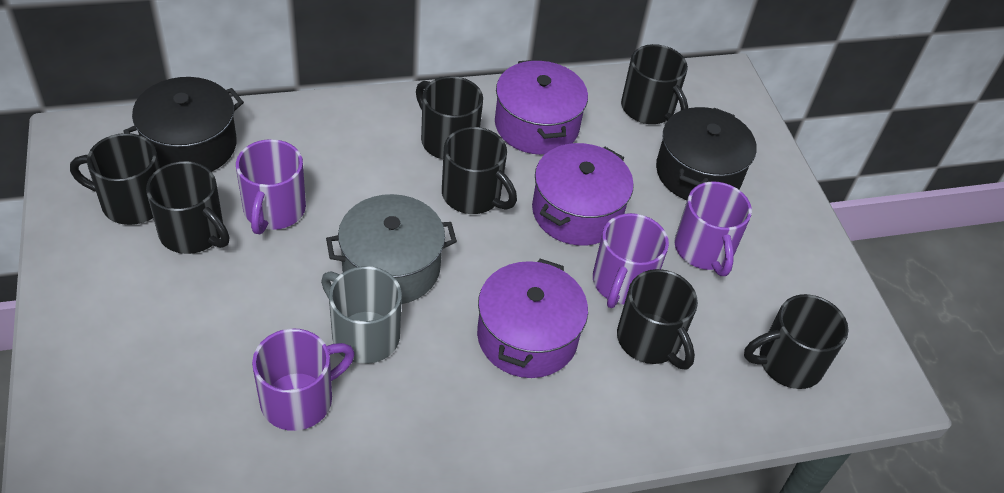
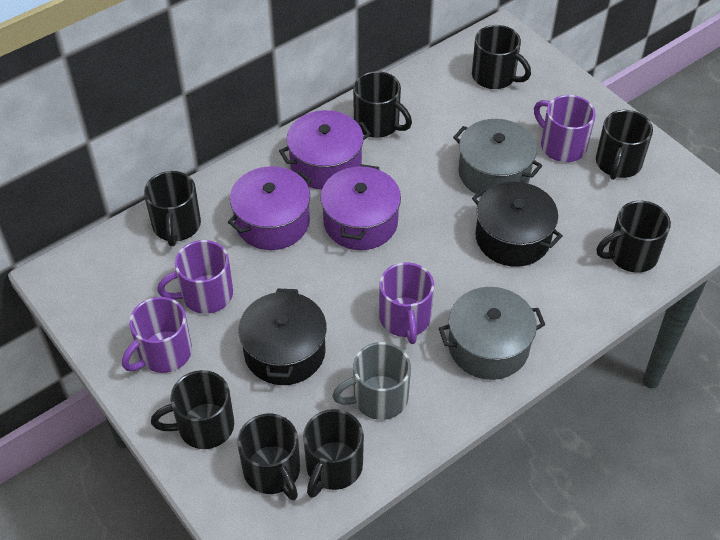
black mug: 7 -> 8
grey pot: 1 -> 2

